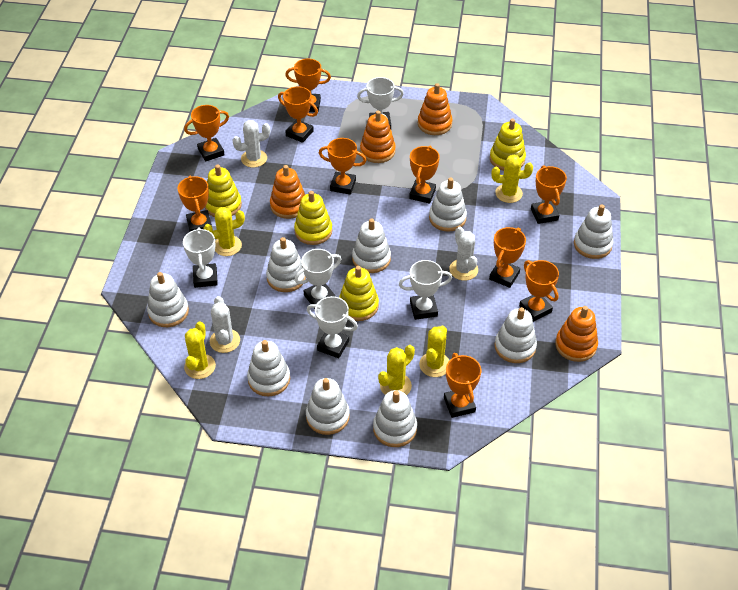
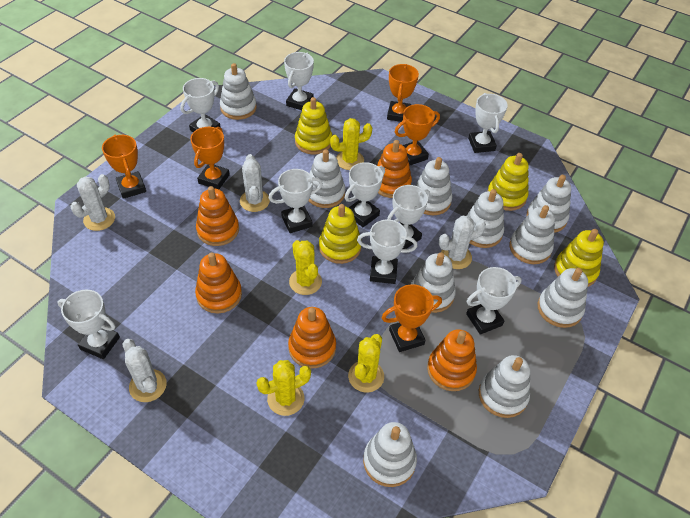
orange stacking toy: 4 -> 5
orange trophy: 10 -> 5
white cactus: 3 -> 4
white stacking toy: 9 -> 10
white trophy: 5 -> 9
yellow cactus: 5 -> 4

